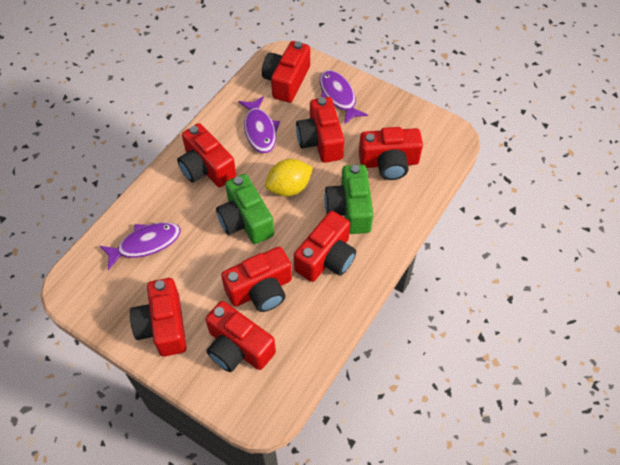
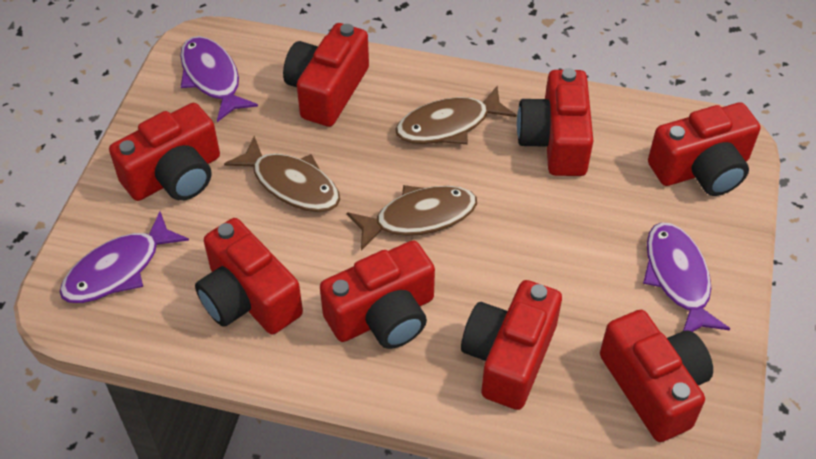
brown fish: 0 -> 3
green camera: 2 -> 0
yellow lemon: 1 -> 0

